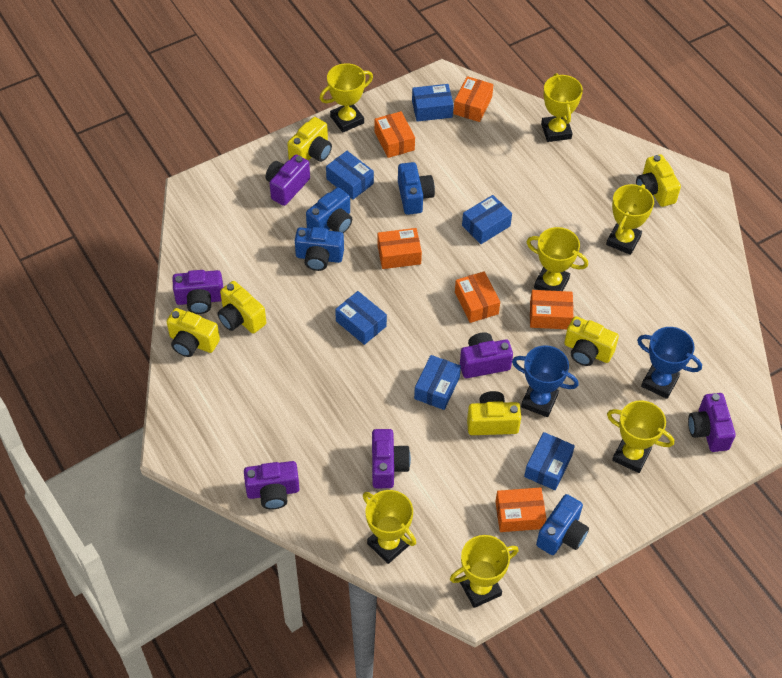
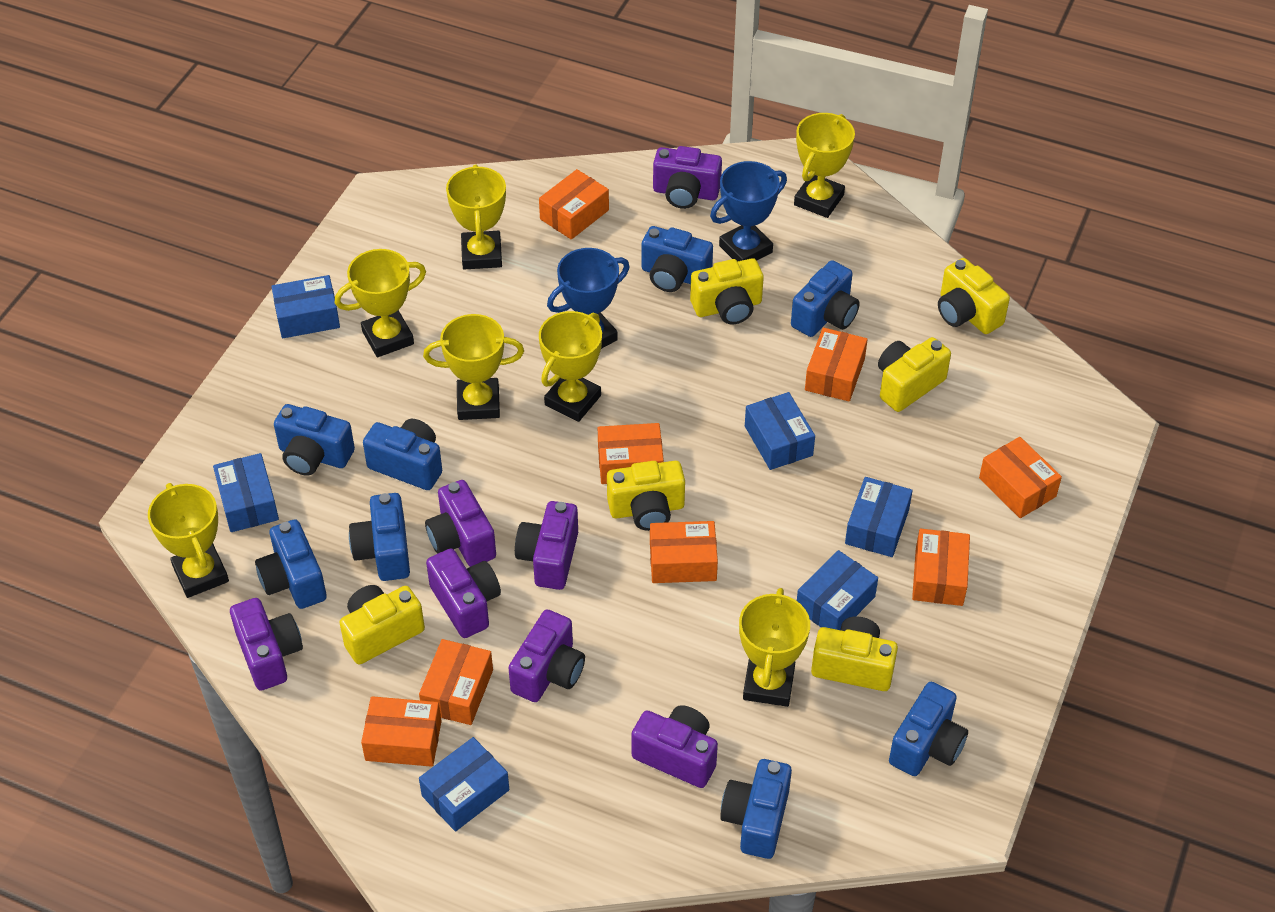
blue camera: 4 -> 8
orange box: 6 -> 8
purple camera: 6 -> 7

